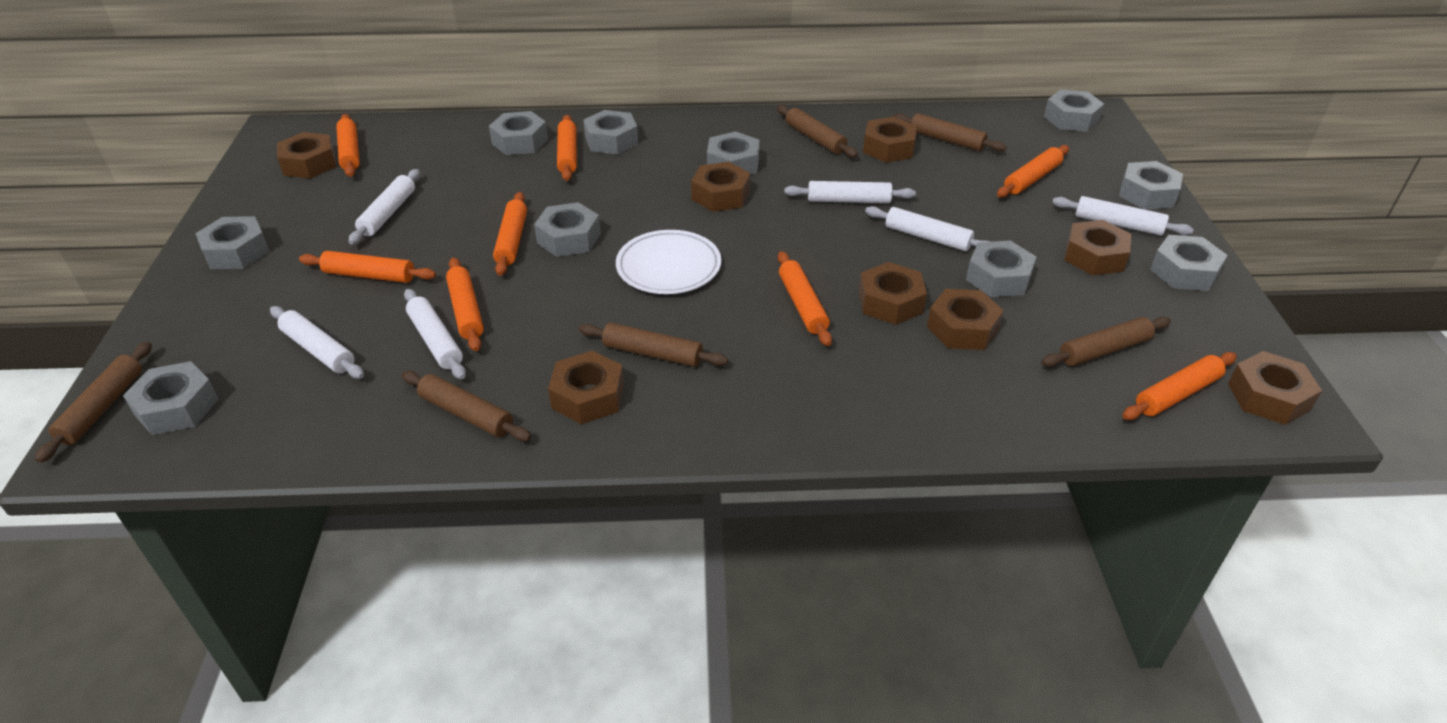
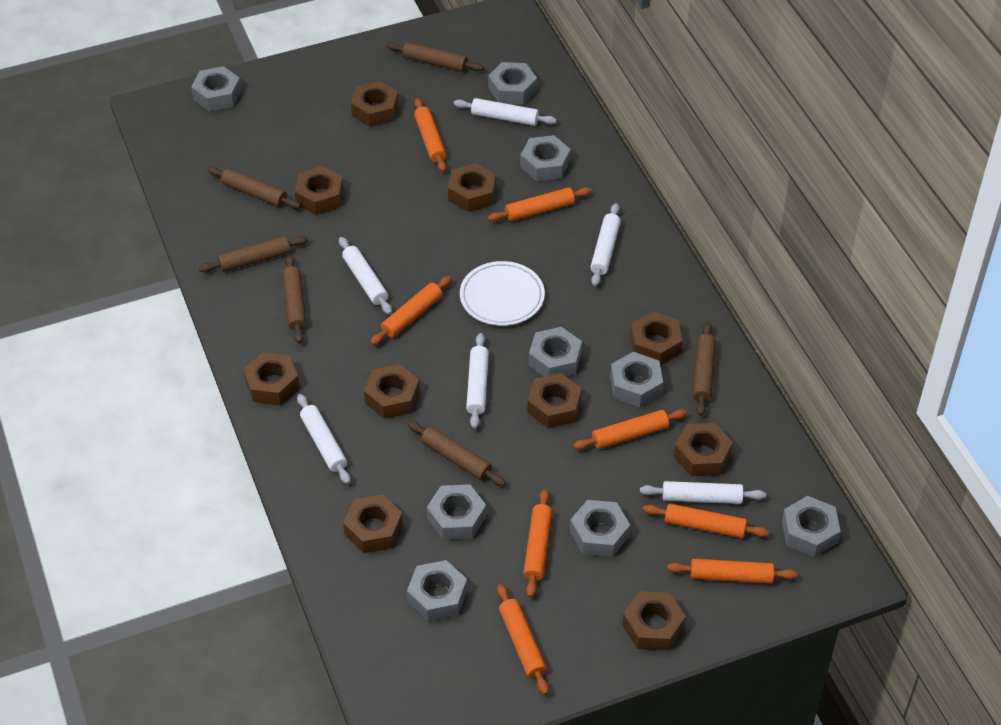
brown nut: 8 -> 10
grey nut: 10 -> 9

